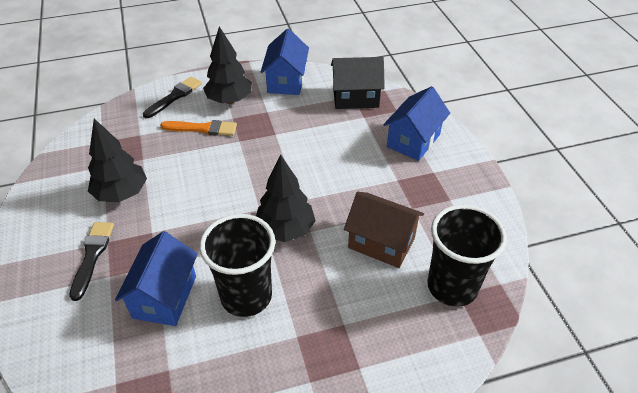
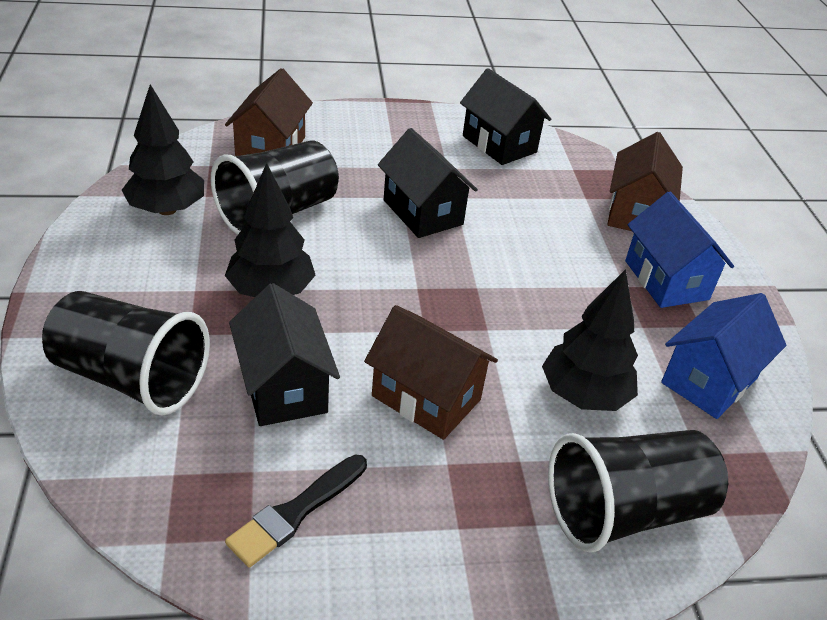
black brush: 2 -> 1
black cup: 2 -> 3
black house: 1 -> 3
blue house: 3 -> 2
brown house: 1 -> 3
orange brush: 1 -> 0

